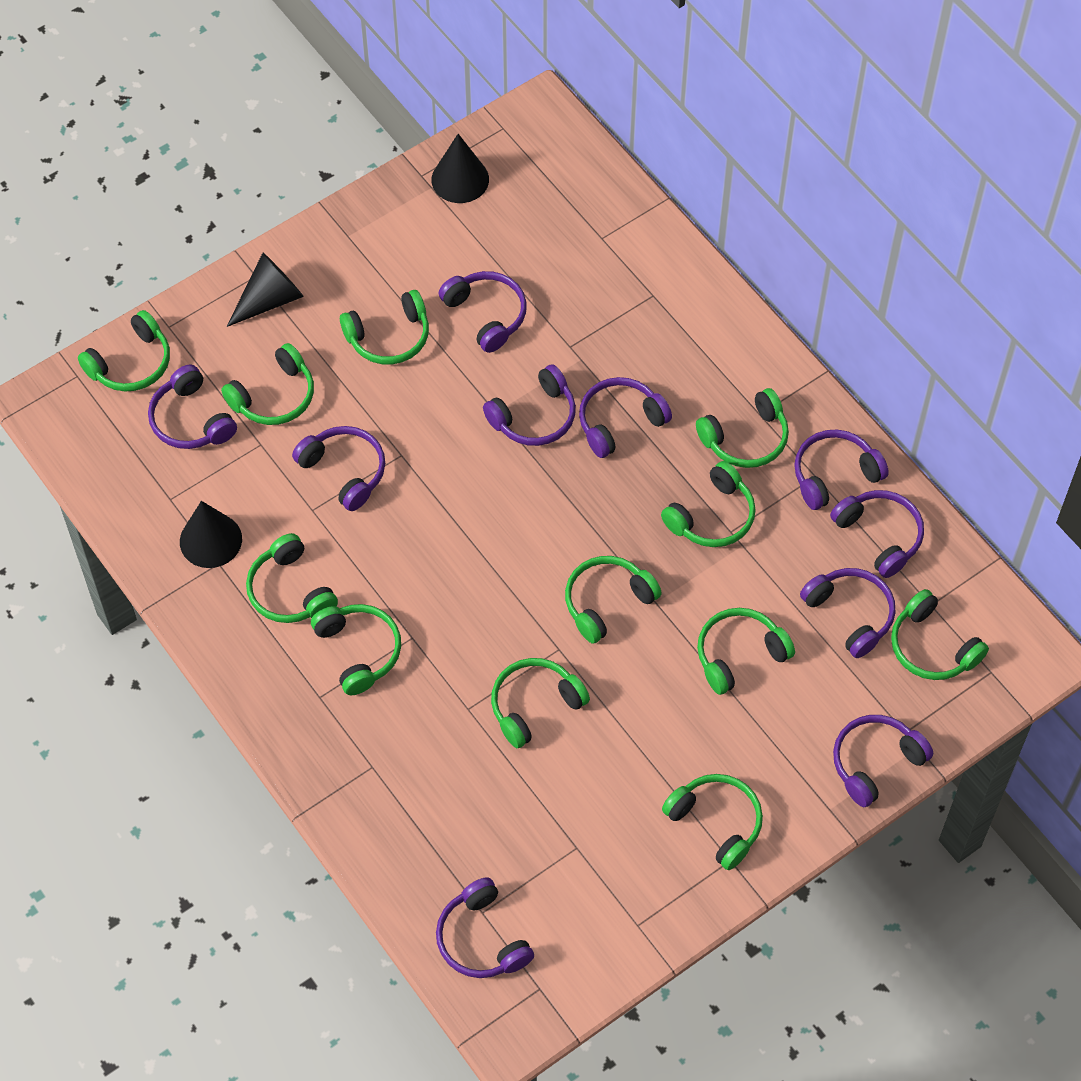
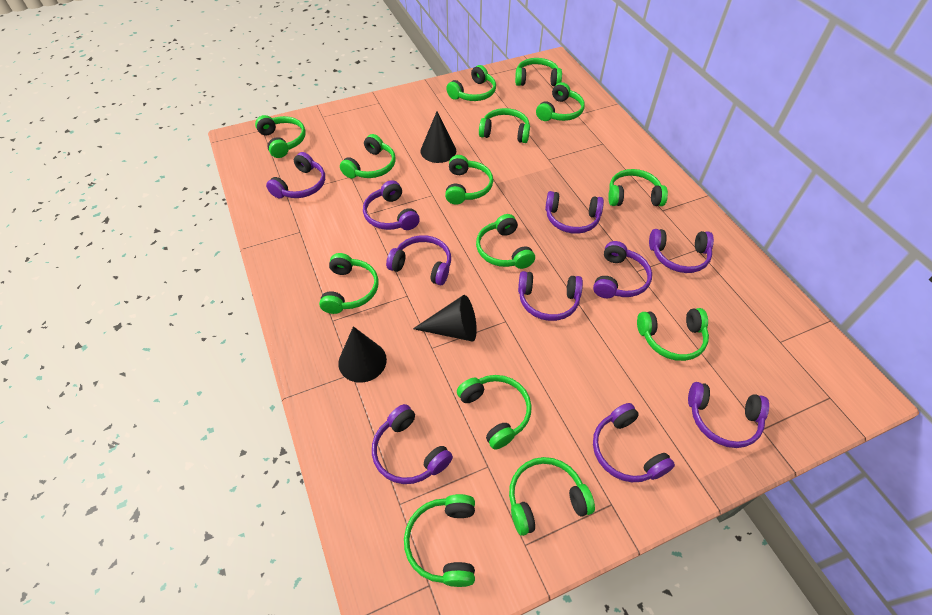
green headphones: 12 -> 14

